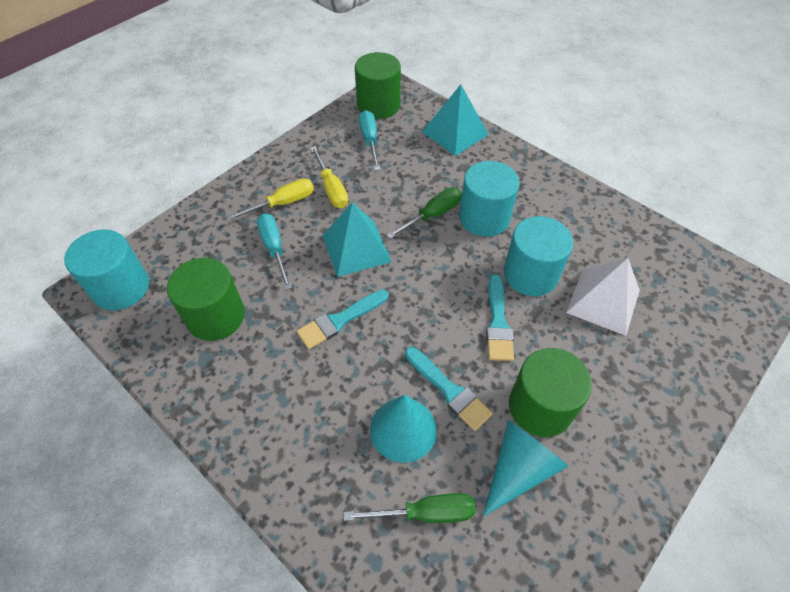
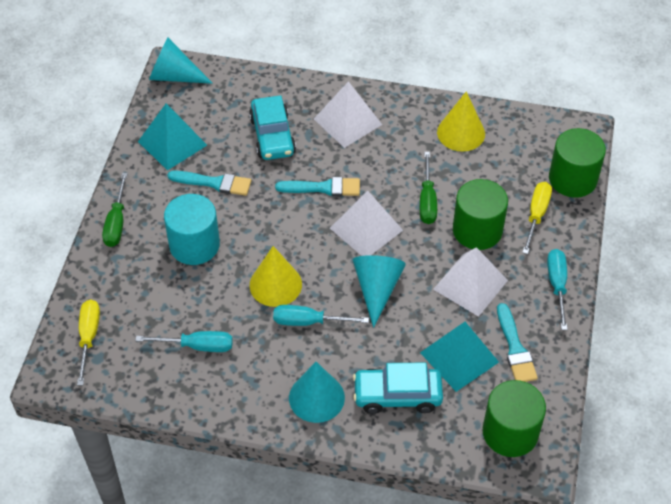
turquoise car: 0 -> 2
turquoise cone: 2 -> 3
turquoise cylinder: 3 -> 1
turquoise screwdriver: 2 -> 3
white pyramid: 1 -> 3
yellow cone: 0 -> 2

